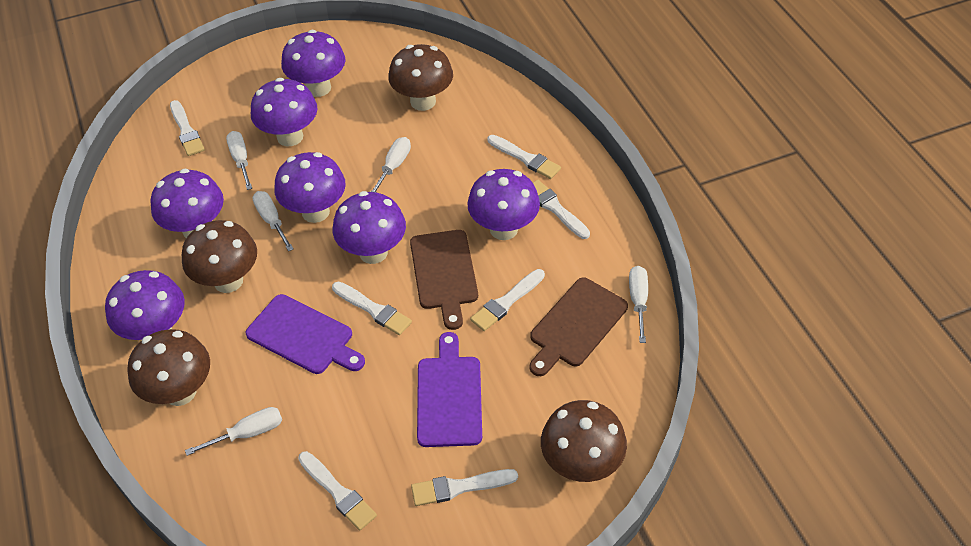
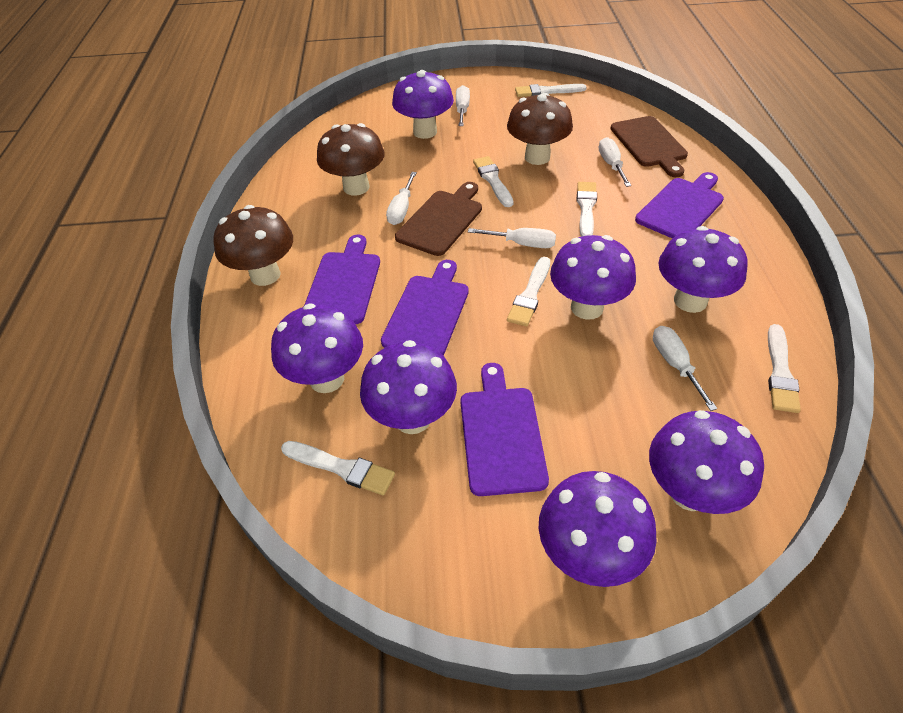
brown mushroom: 4 -> 3
purple cutting board: 2 -> 4
white brush: 7 -> 6

